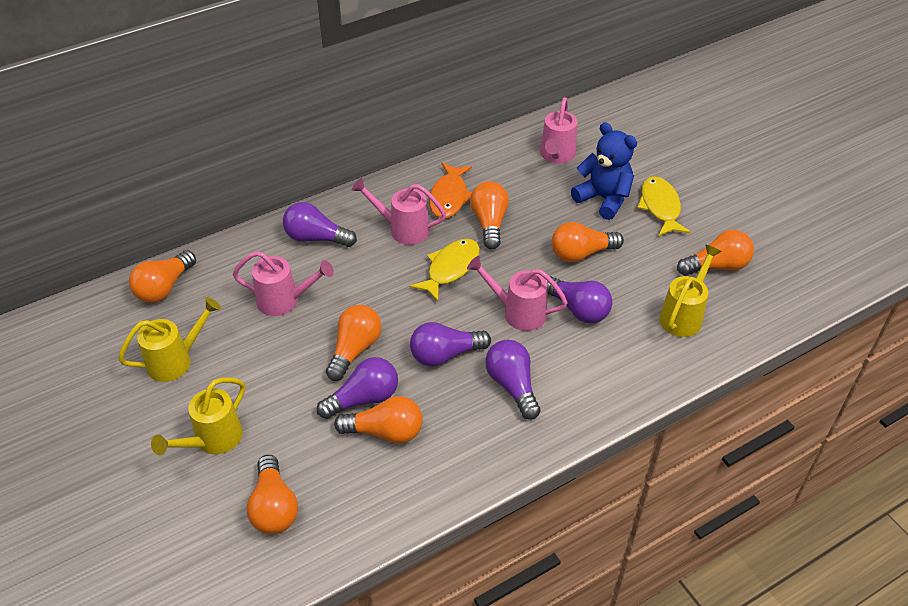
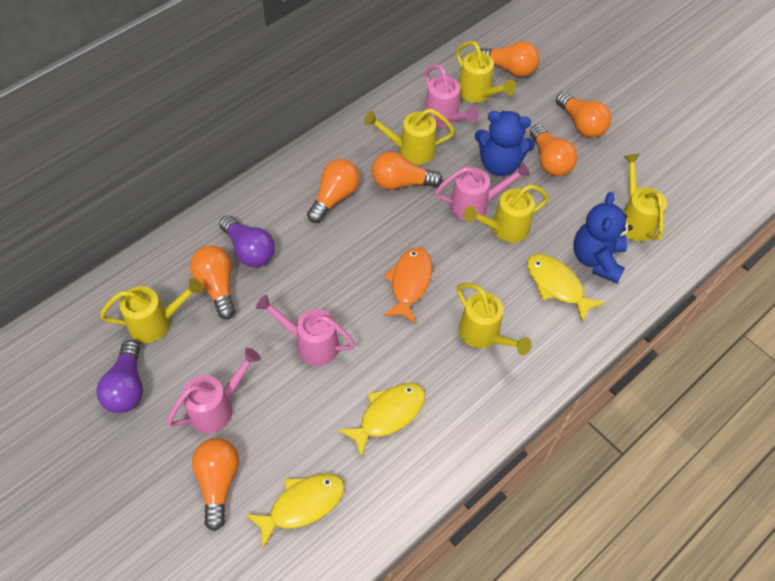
blue teddy bear: 1 -> 2
purple light bulb: 5 -> 2
yellow fish: 2 -> 3
yellow watering can: 3 -> 6

